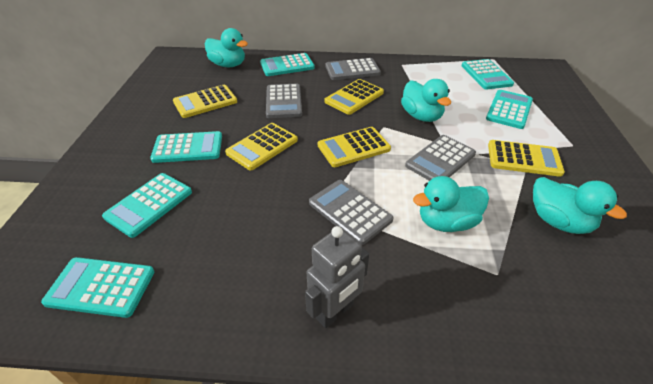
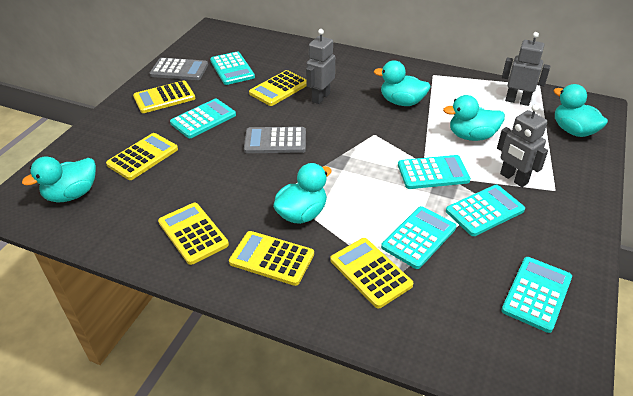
grey calculator: 4 -> 2
grey robot: 1 -> 3
turquoise duck: 4 -> 5
yellow calculator: 5 -> 6

